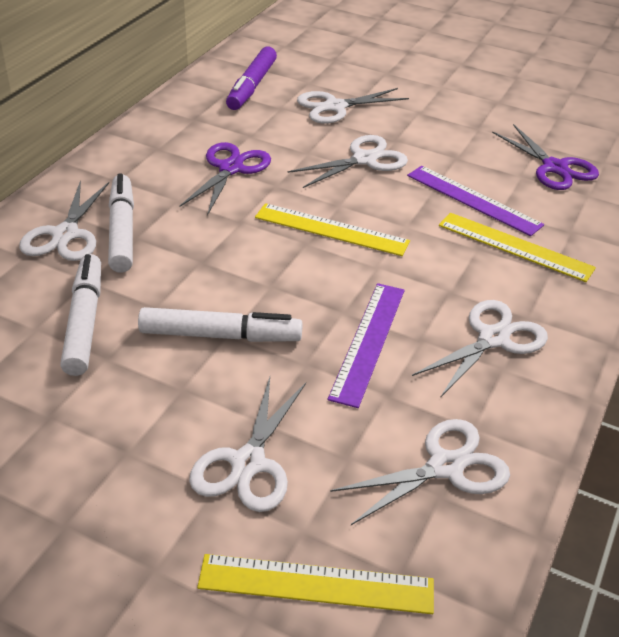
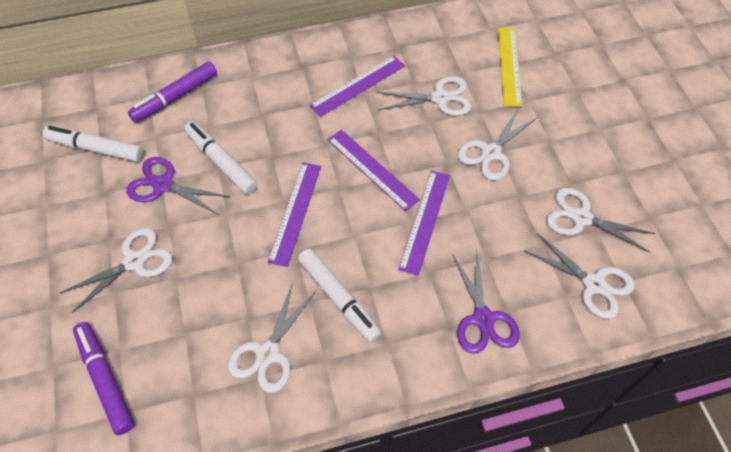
purple marker: 1 -> 2
purple ruler: 2 -> 4
yellow ruler: 3 -> 1

